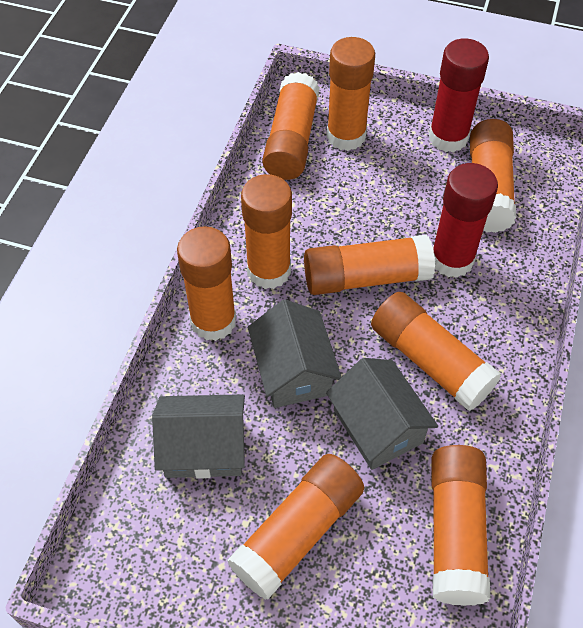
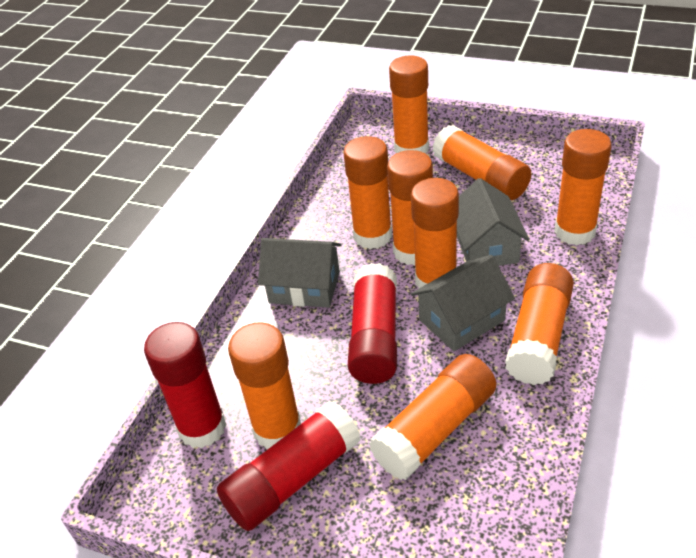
red glue stick: 2 -> 3

